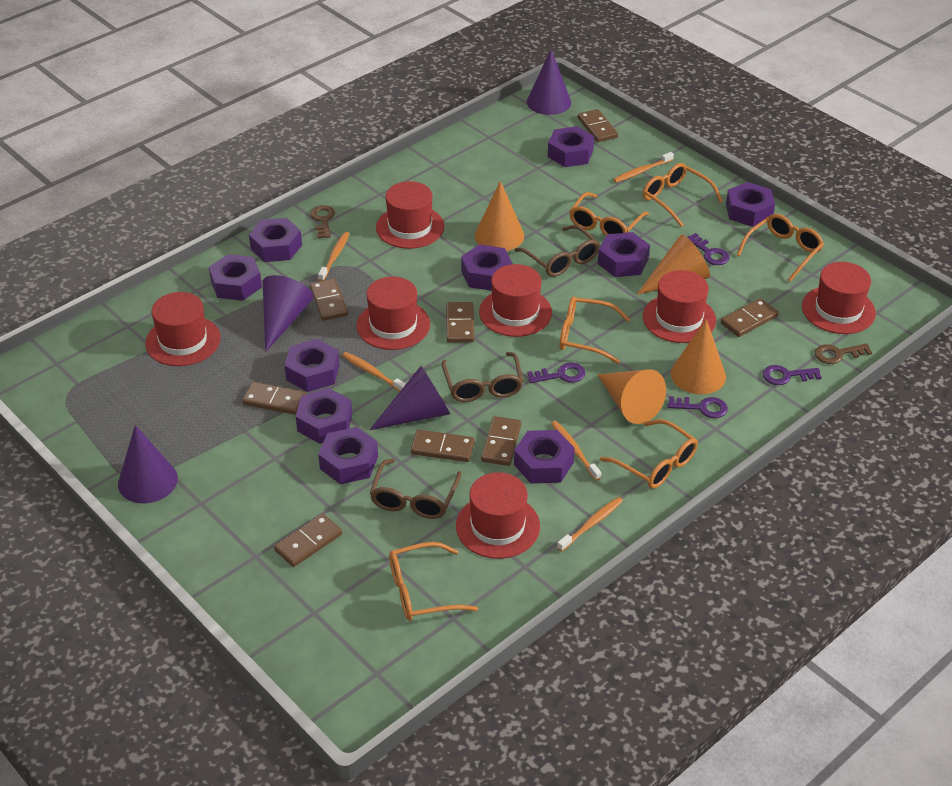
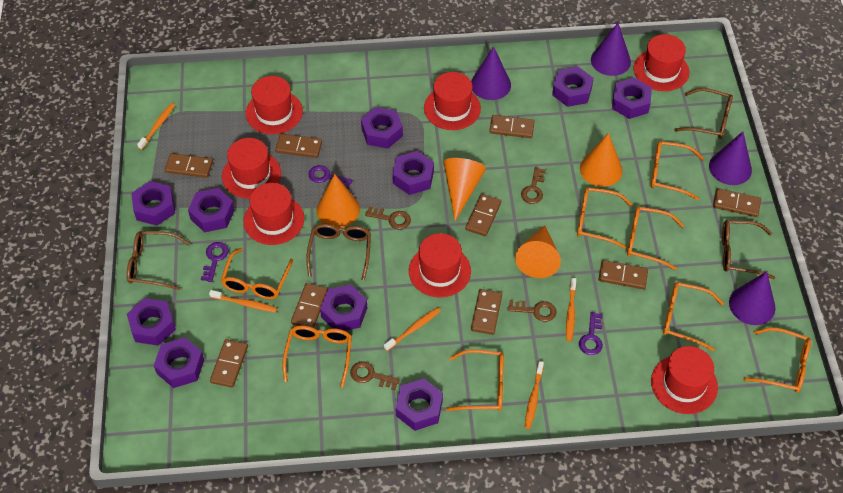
brown domino: 8 -> 9
brown glasses: 3 -> 4
brown key: 2 -> 4
orange glasses: 6 -> 8
purple key: 4 -> 3

